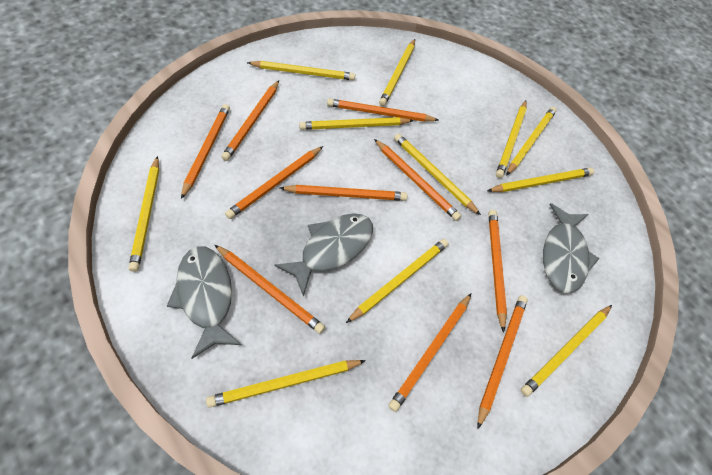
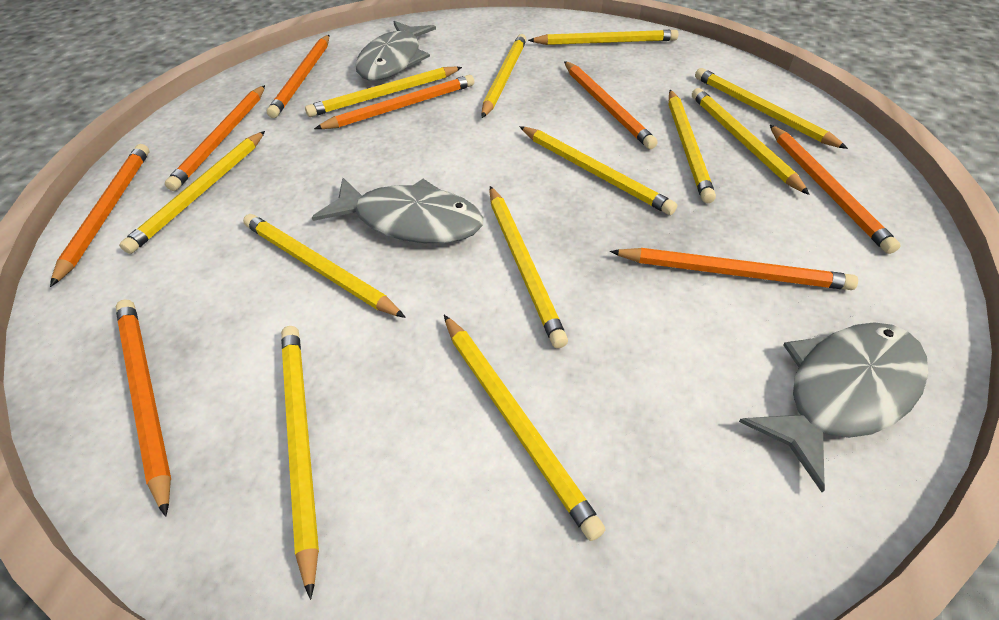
orange pencil: 10 -> 8
yellow pencil: 11 -> 12

